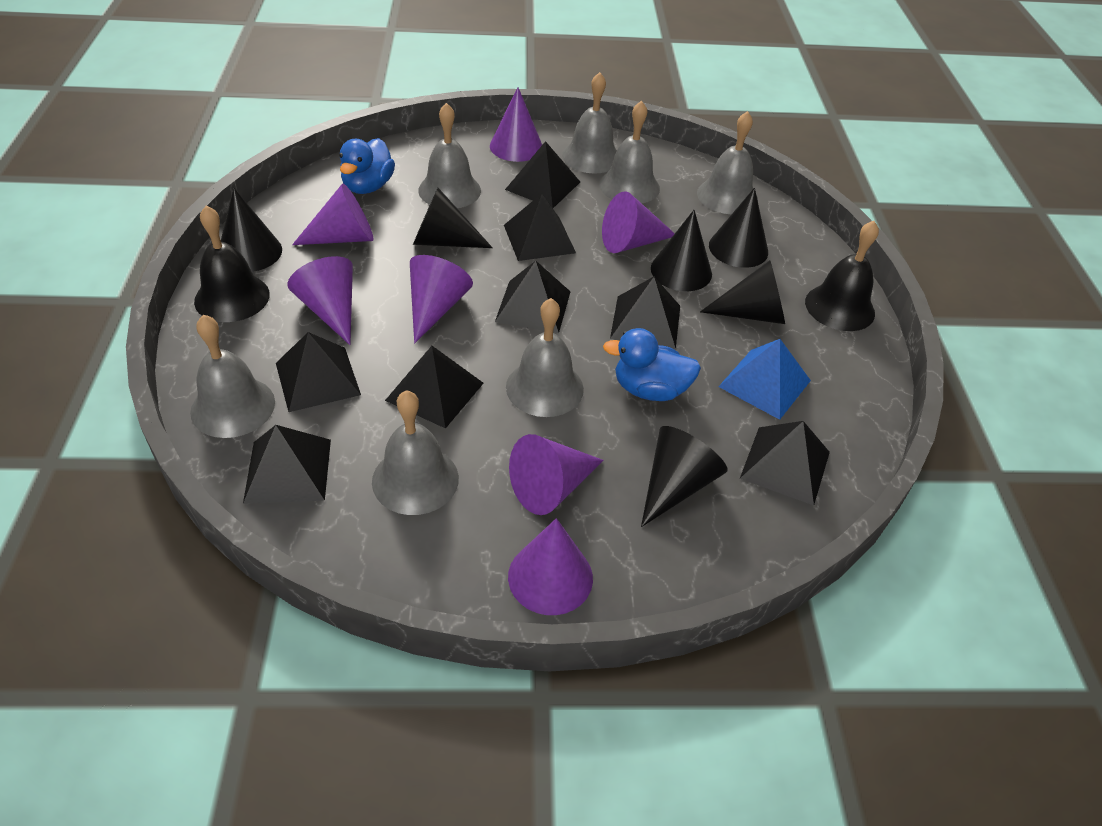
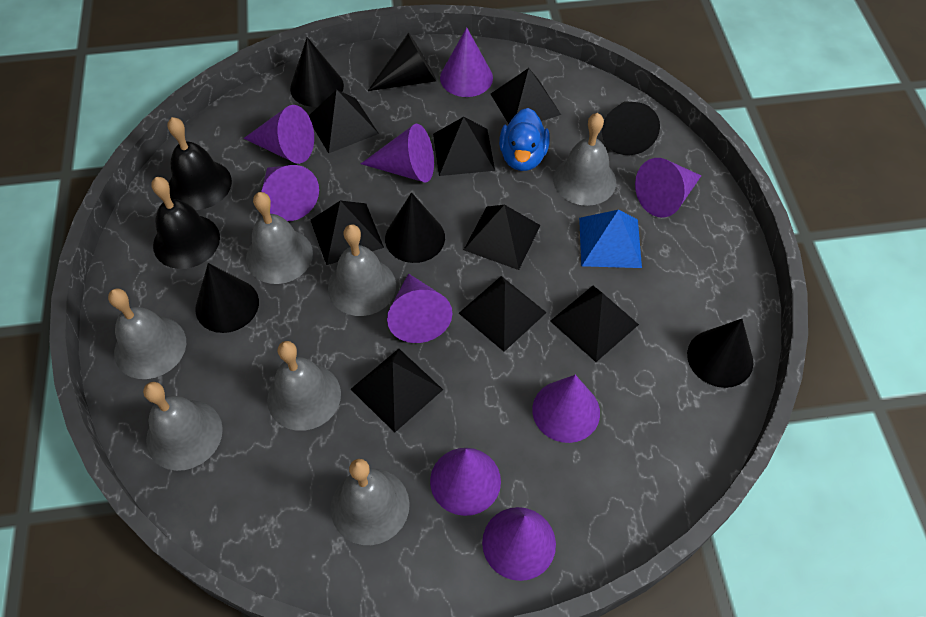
blue duck: 2 -> 1
purple cone: 7 -> 9

